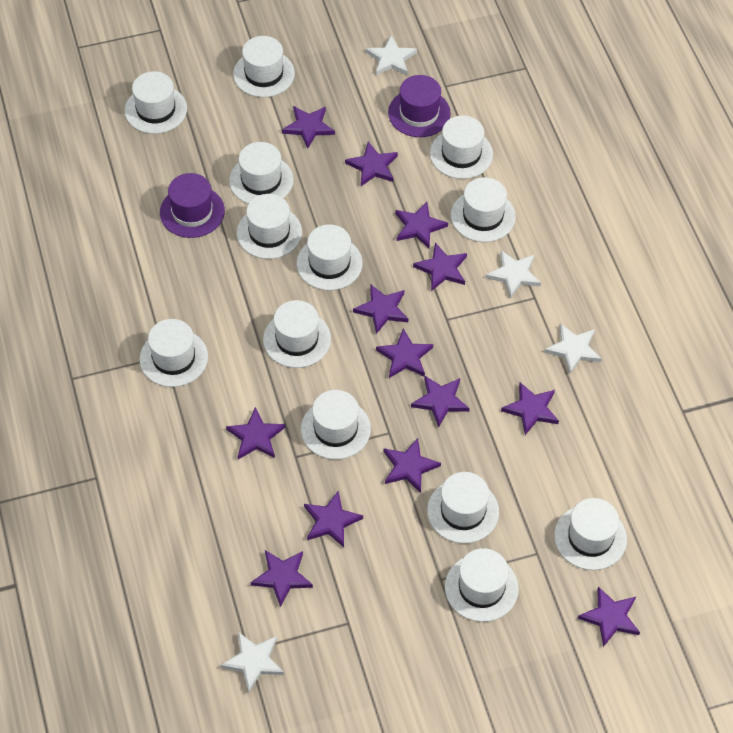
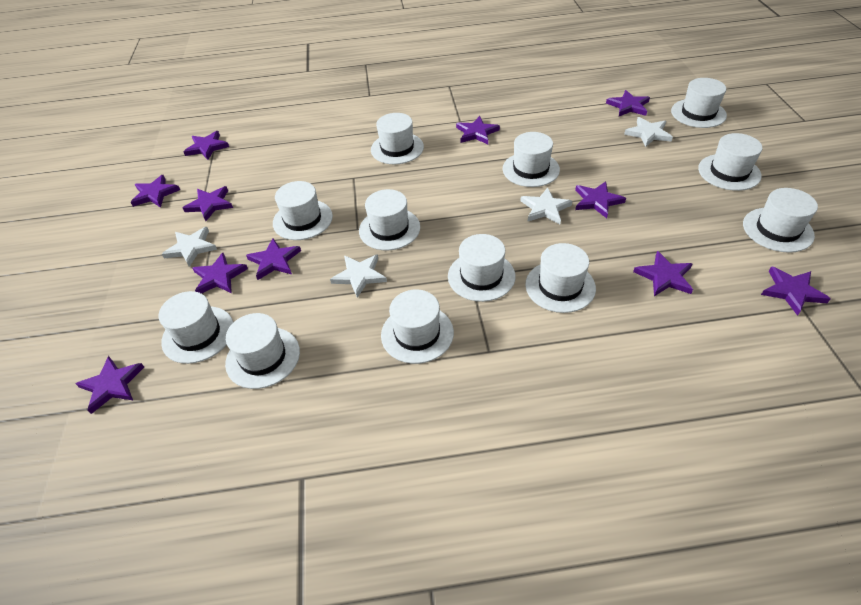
purple hat: 2 -> 0
purple star: 13 -> 11
white hat: 13 -> 12

